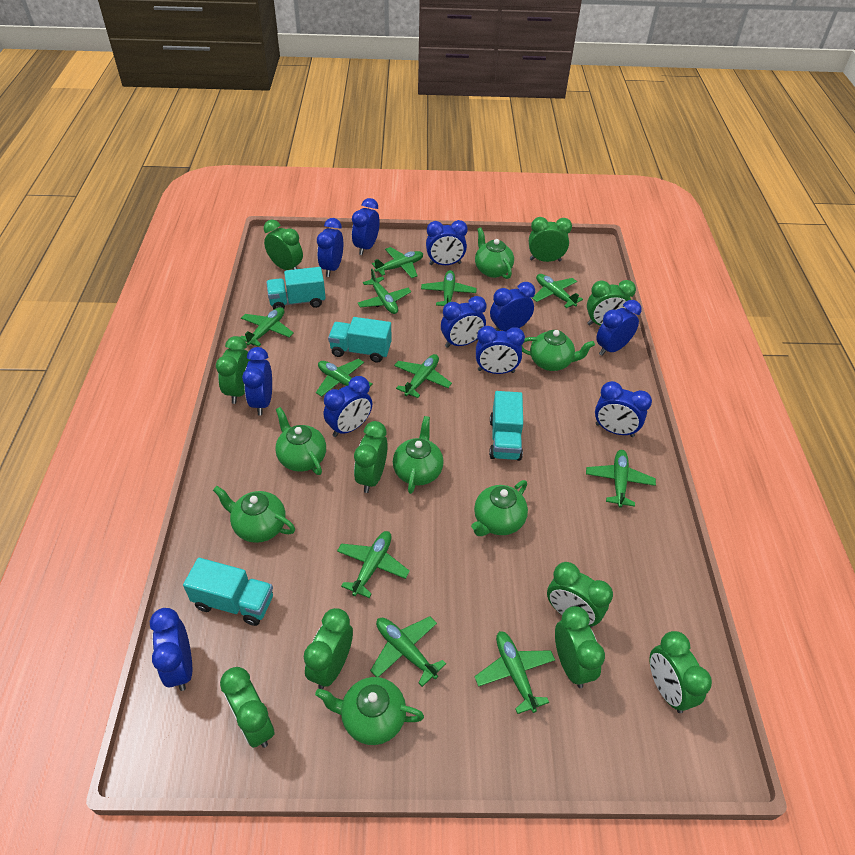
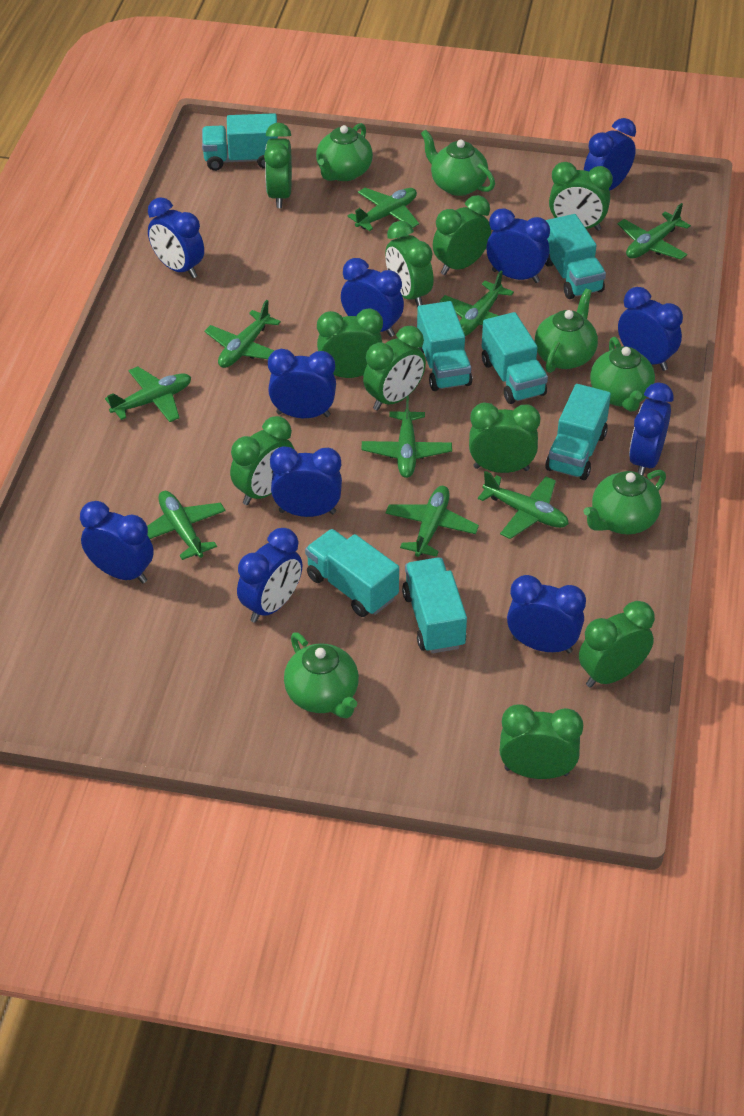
green plane: 11 -> 9
green teapot: 7 -> 6
turquoise truck: 4 -> 7

